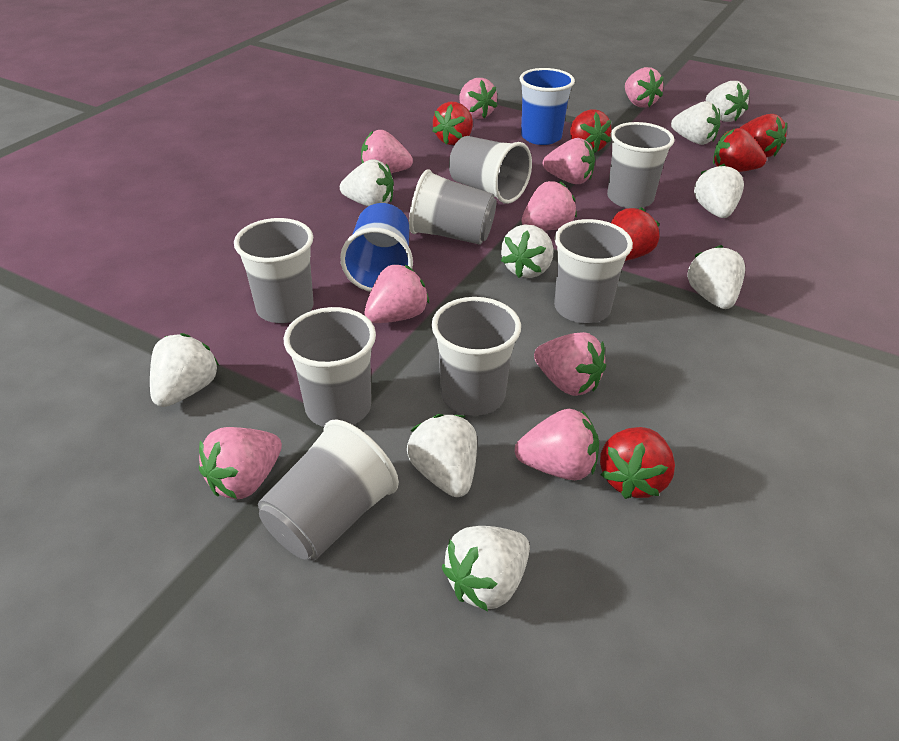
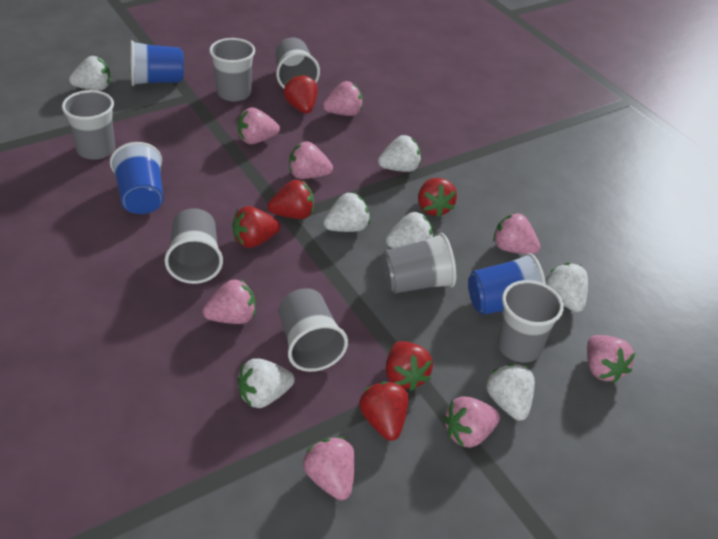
blue cup: 2 -> 3
grey cup: 8 -> 7
pink strawberry: 9 -> 8
white strawberry: 9 -> 7

